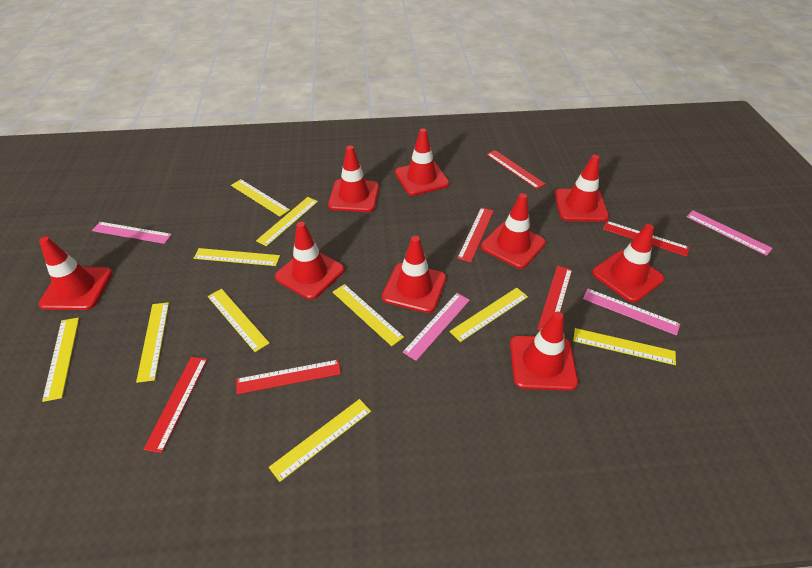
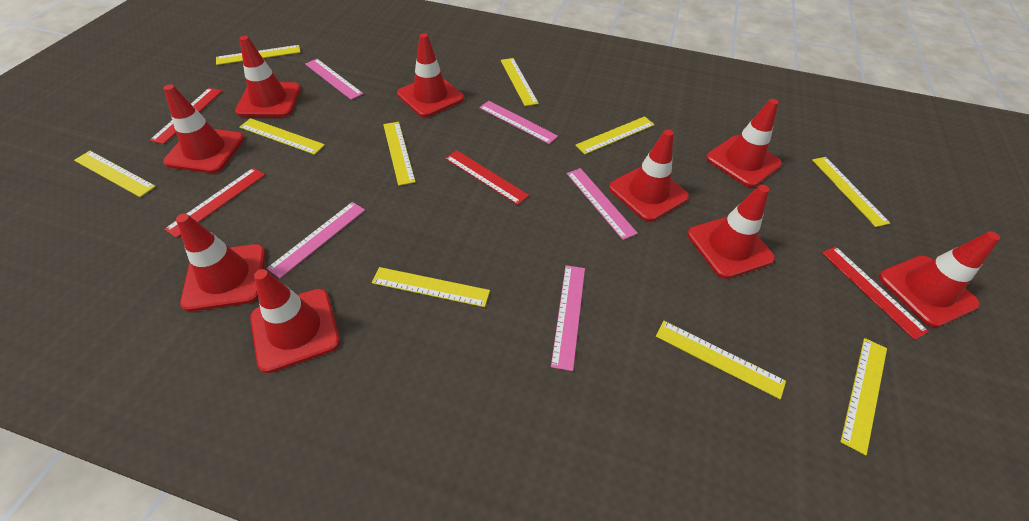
pink ruler: 4 -> 5
red ruler: 6 -> 4

